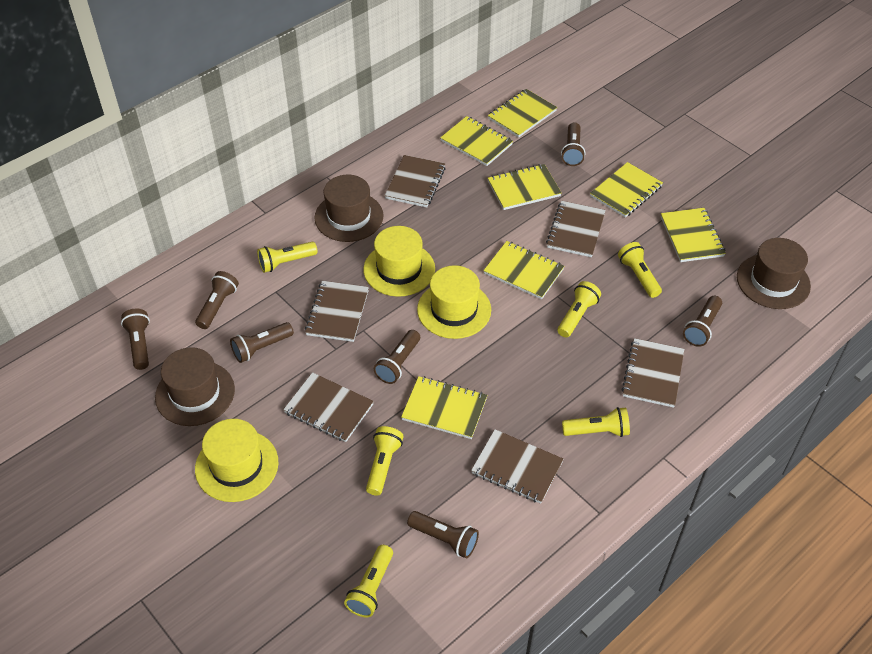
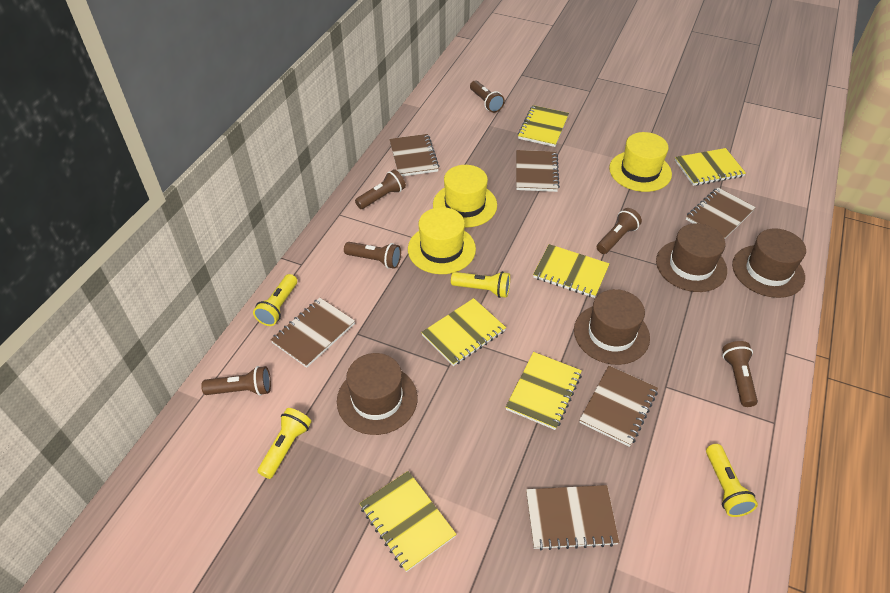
brown flashlight: 7 -> 6
brown hat: 3 -> 4
yellow flashlight: 6 -> 4
yellow notebook: 7 -> 6

